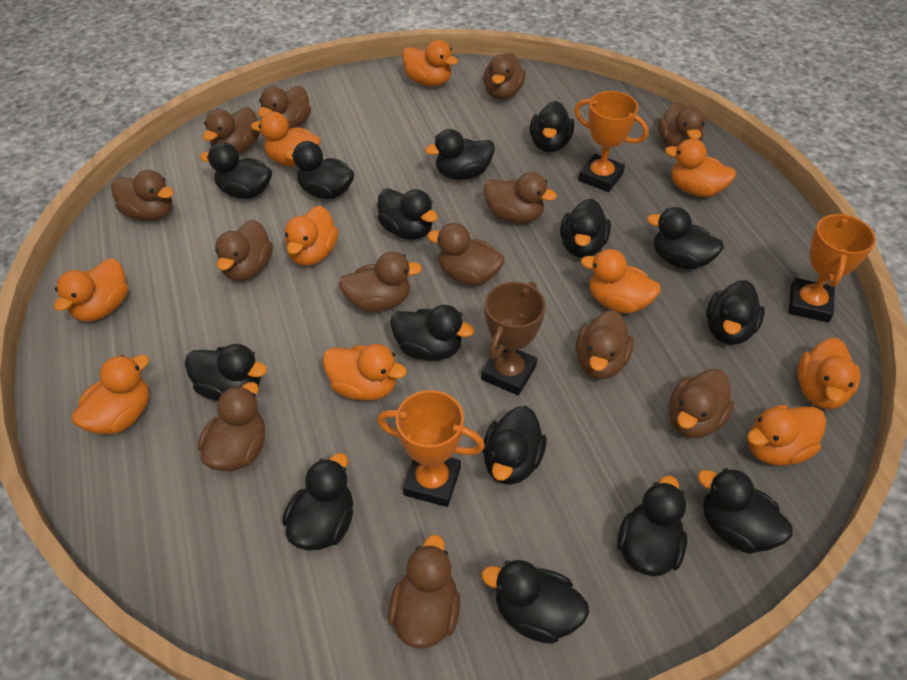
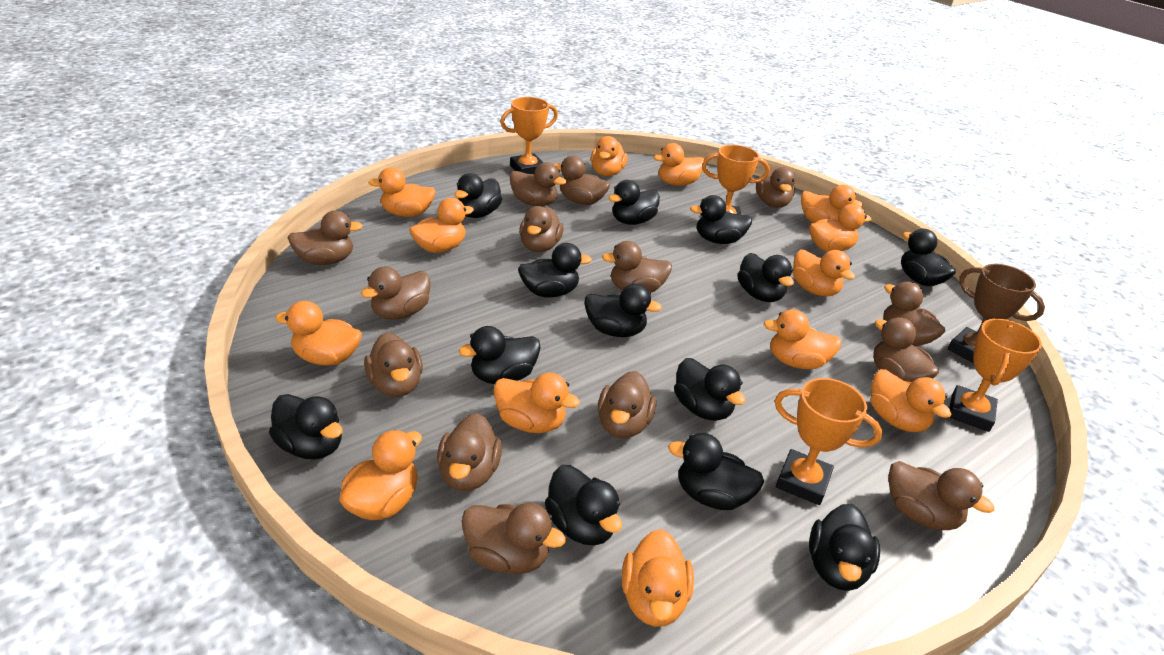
black duck: 15 -> 13
brown duck: 13 -> 14
orange duck: 10 -> 13
orange trophy: 3 -> 4

